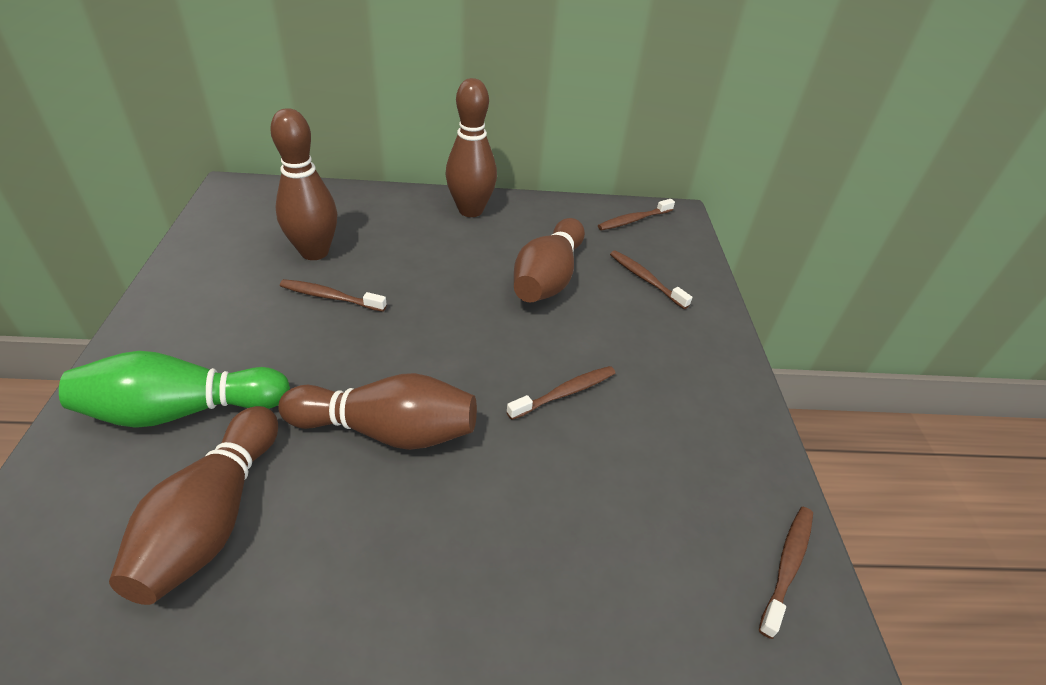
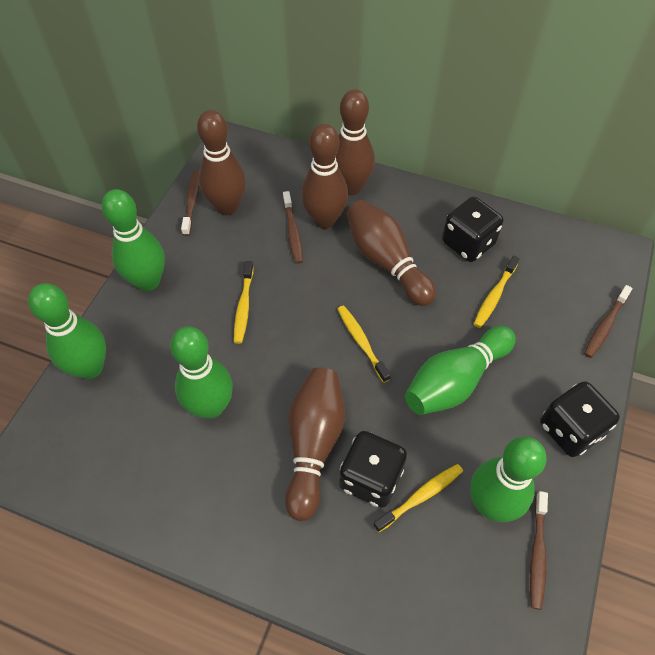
black dice: 0 -> 3
brown toothbrush: 5 -> 4
green bowling pin: 1 -> 5
yellow toothbrush: 0 -> 4

